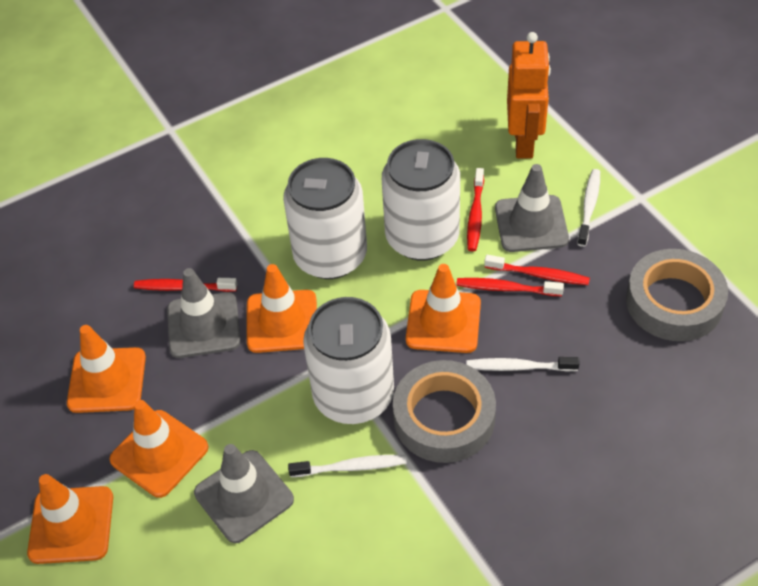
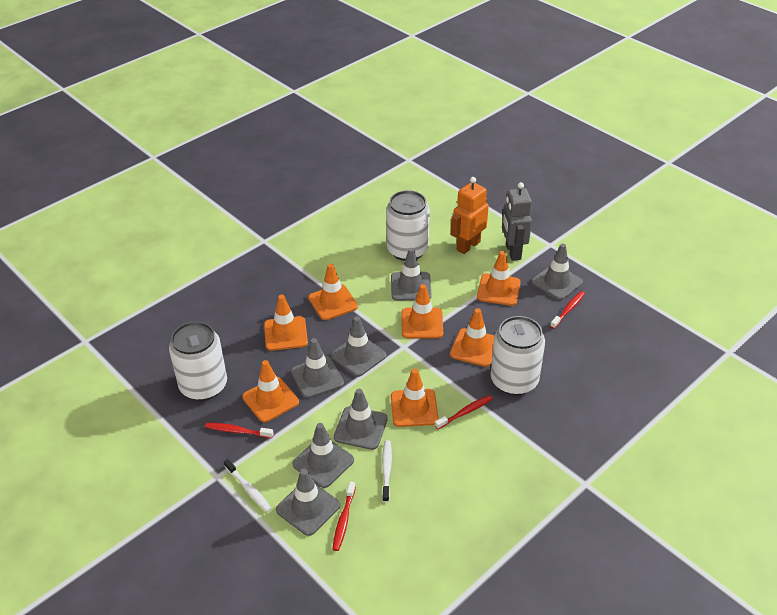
grey robot: 0 -> 1
grey tape: 2 -> 0
grey traffic cone: 3 -> 7
orange traffic cone: 5 -> 7
white toothbrush: 3 -> 2

